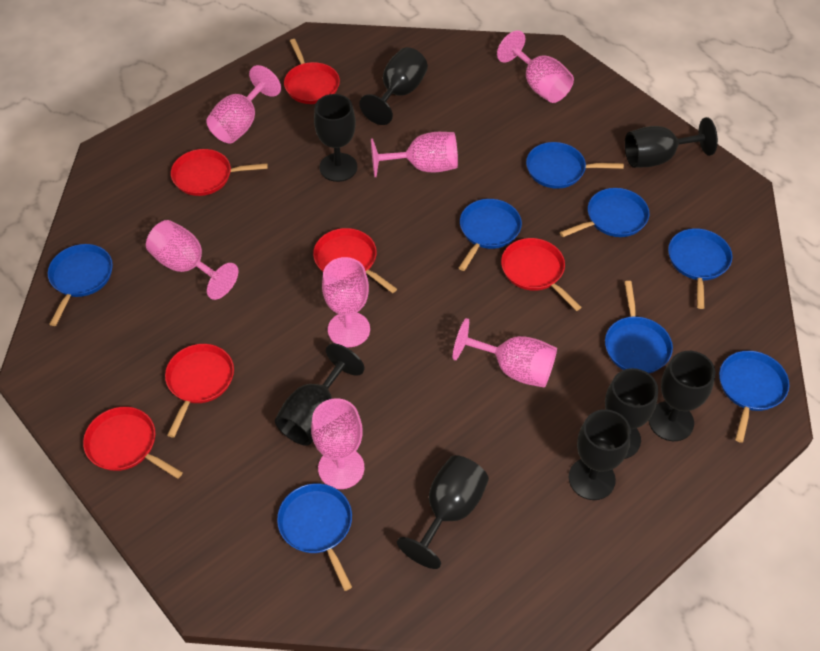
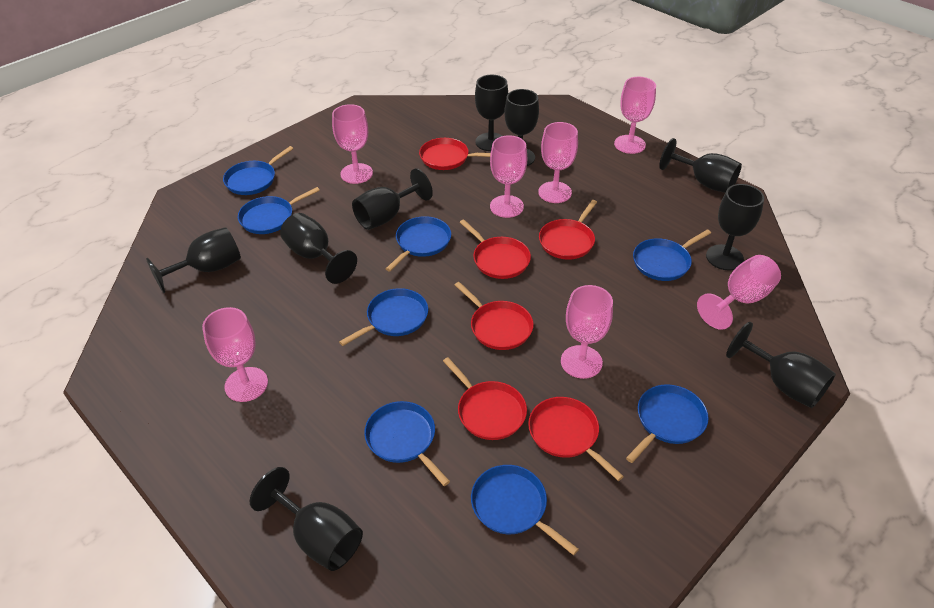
black goblet: 8 -> 9

